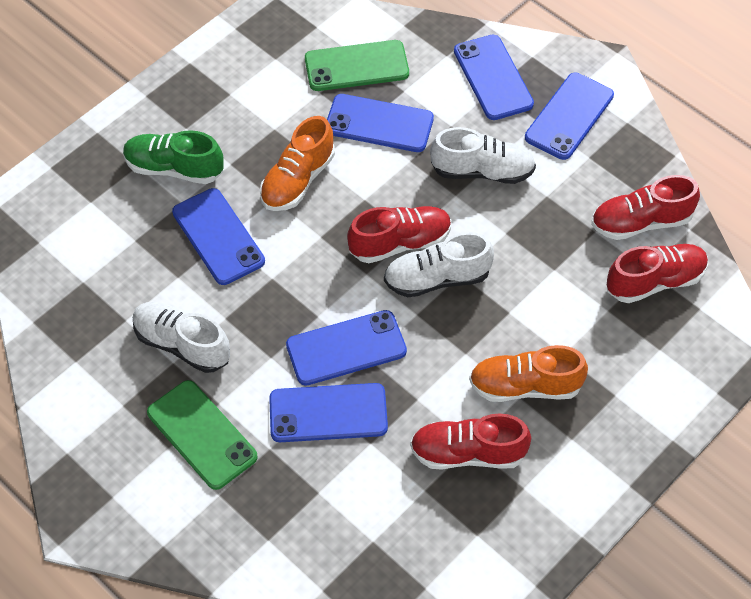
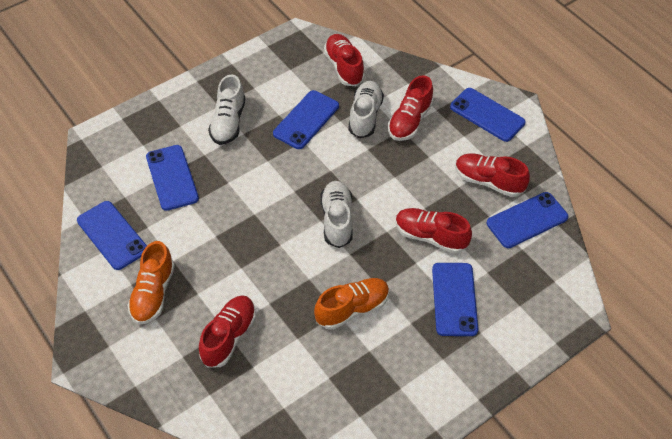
green phone: 2 -> 0
green shoe: 1 -> 0
red shoe: 4 -> 5

